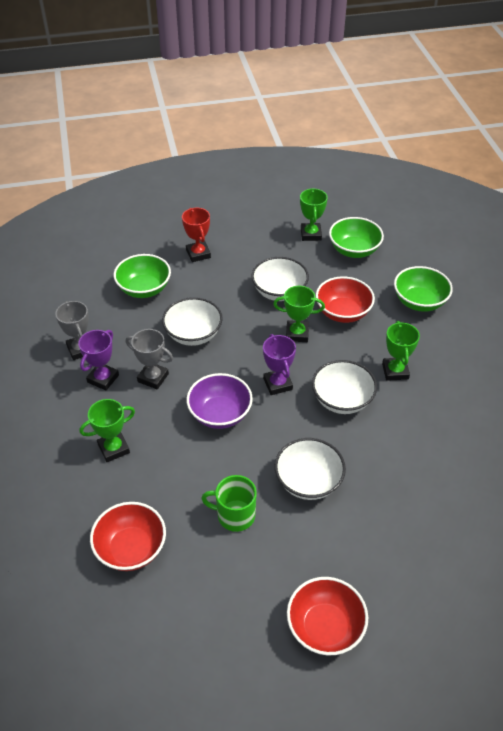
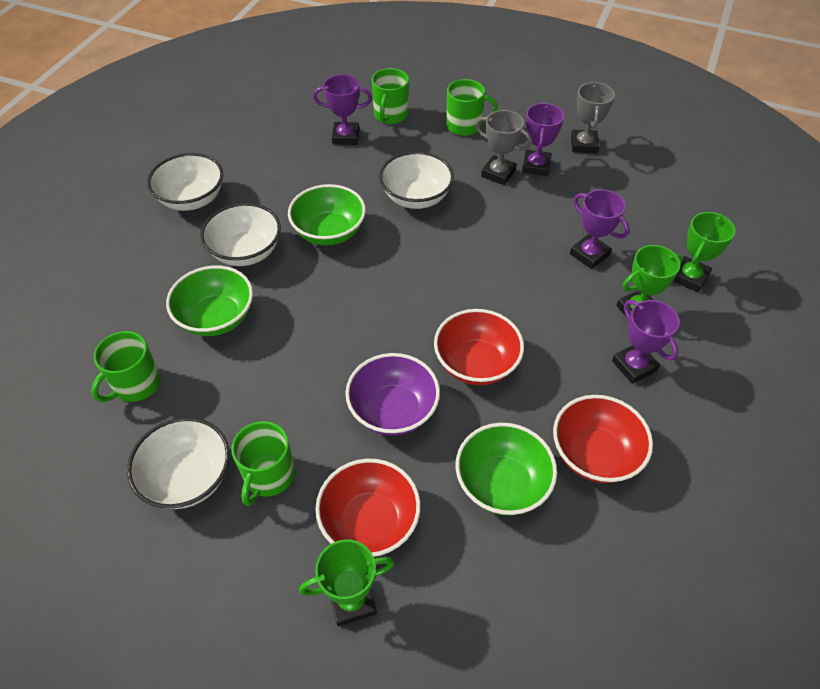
green mug: 1 -> 4
green trophy: 4 -> 3
purple trophy: 2 -> 4
red trophy: 1 -> 0

